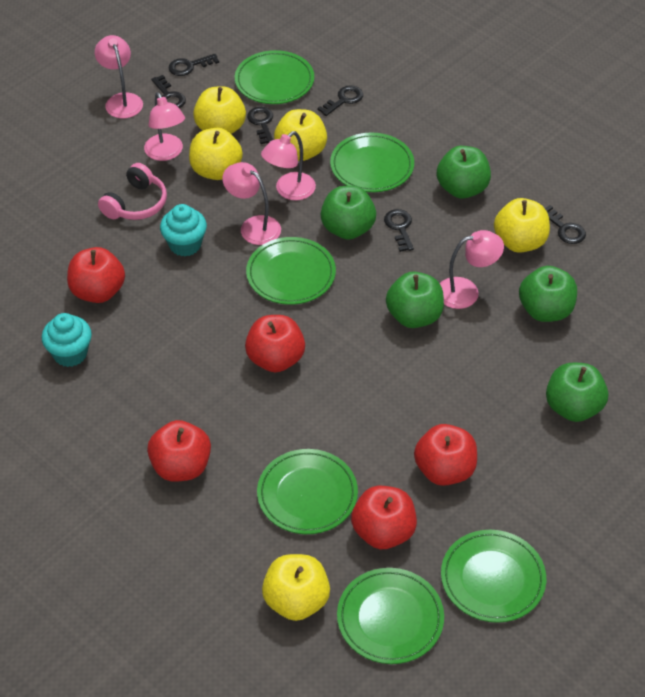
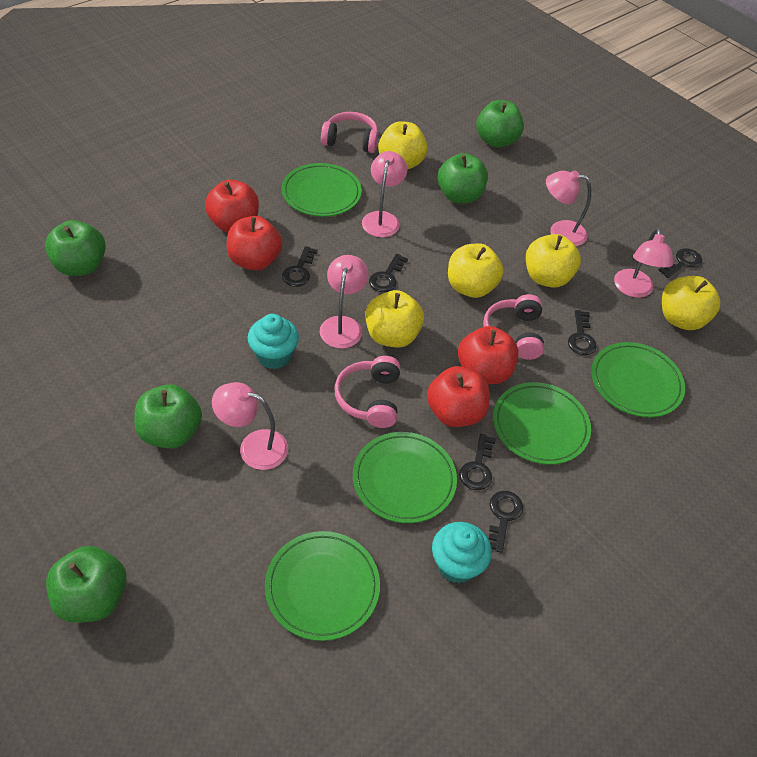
green plate: 6 -> 5
pink headphones: 1 -> 3
red apple: 5 -> 4

